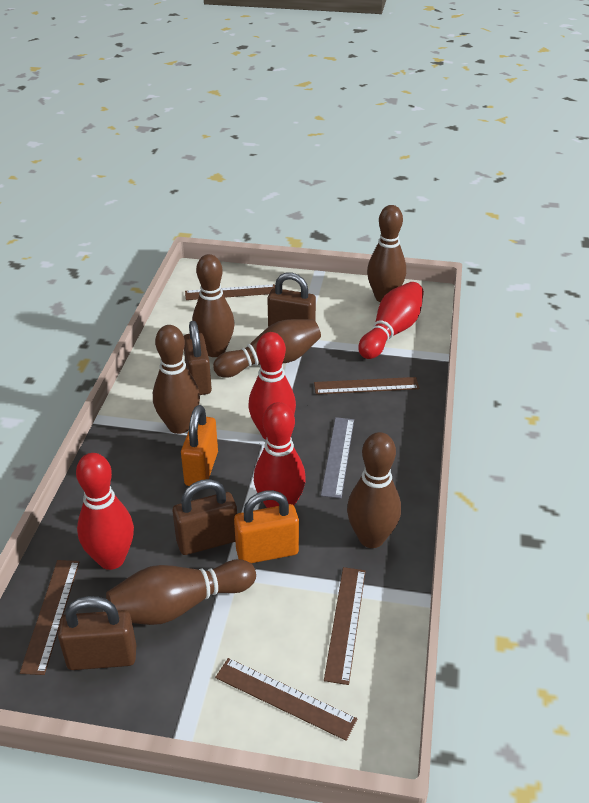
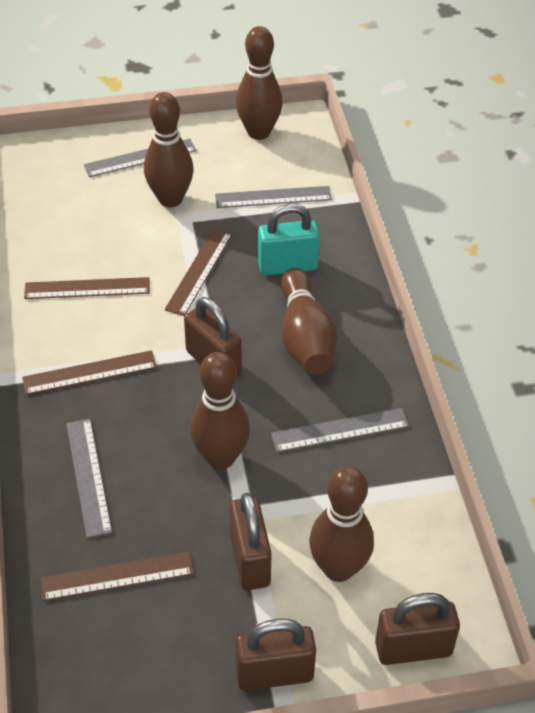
brown bowling pin: 6 -> 5
brown ruler: 5 -> 4
grey ruler: 1 -> 4
orange padlock: 2 -> 0
red bowling pin: 4 -> 0
turquoise padlock: 0 -> 1

